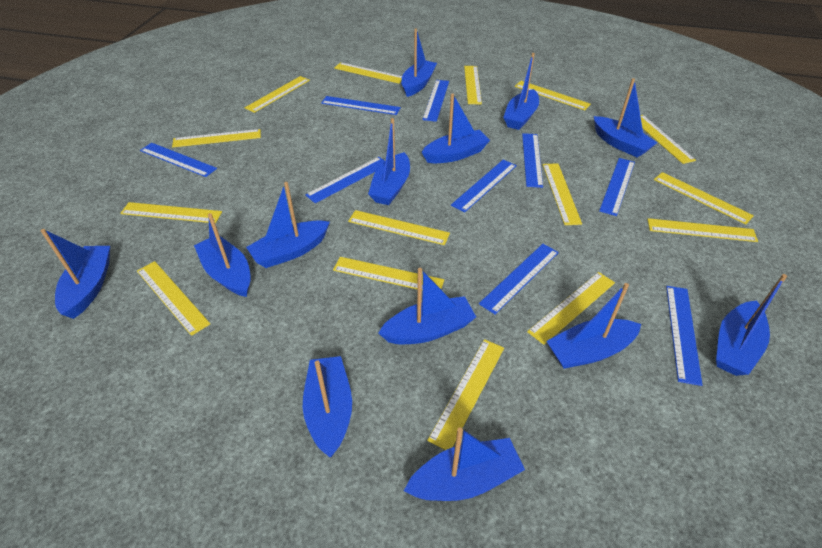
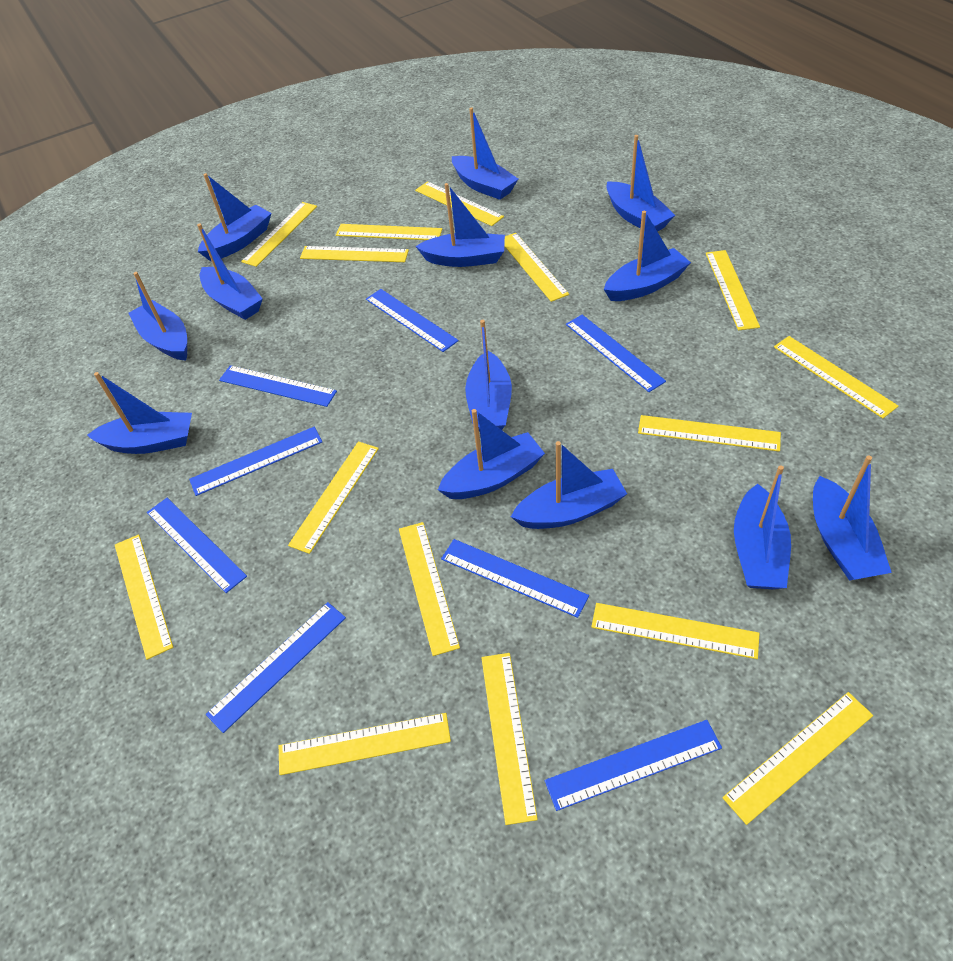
blue ruler: 9 -> 8

